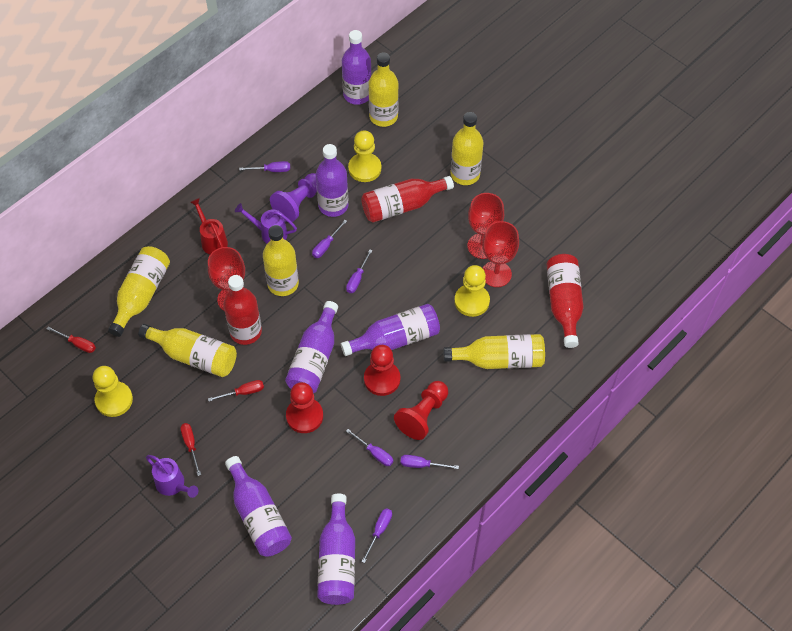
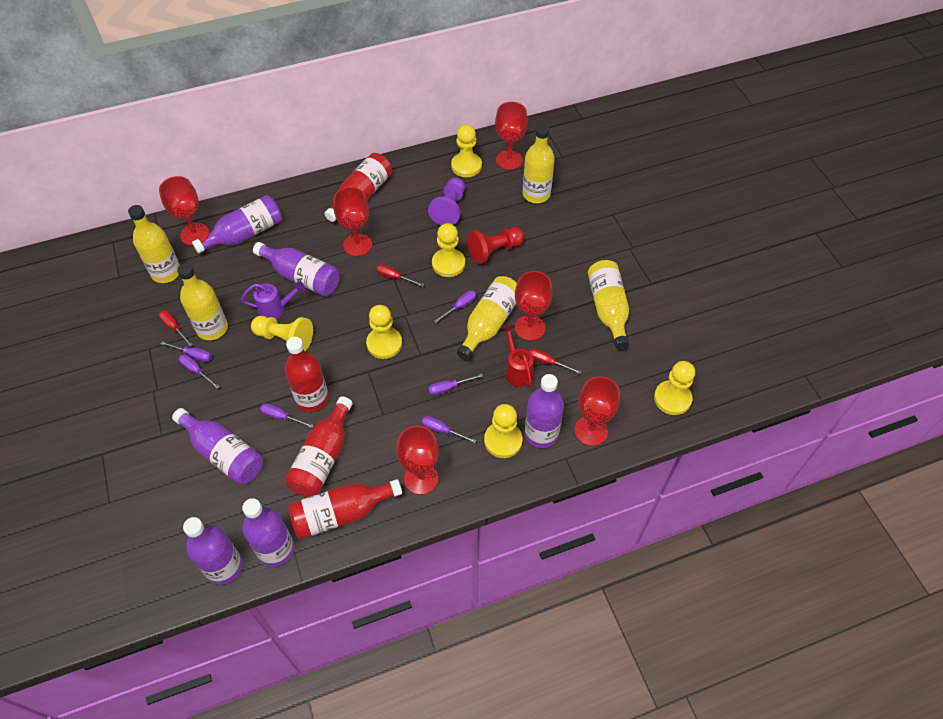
purple watering can: 2 -> 1
red bottle: 3 -> 4
red goblet: 3 -> 6
red pawn: 3 -> 1
yellow bottle: 6 -> 5
yellow pawn: 3 -> 6

